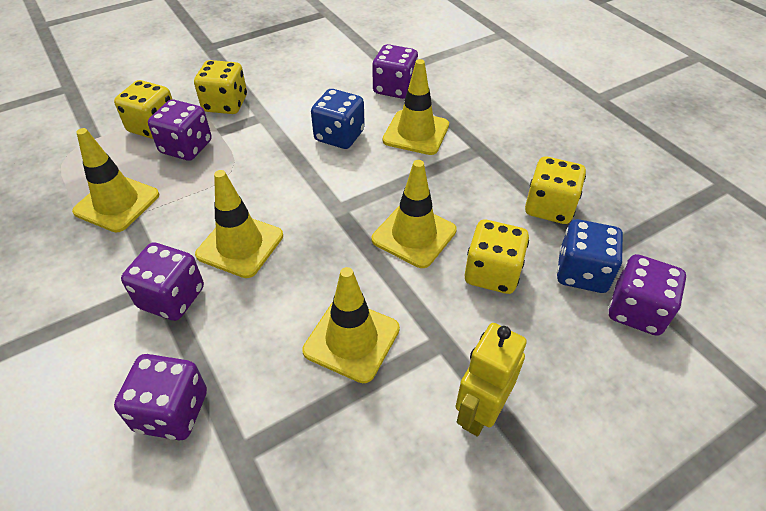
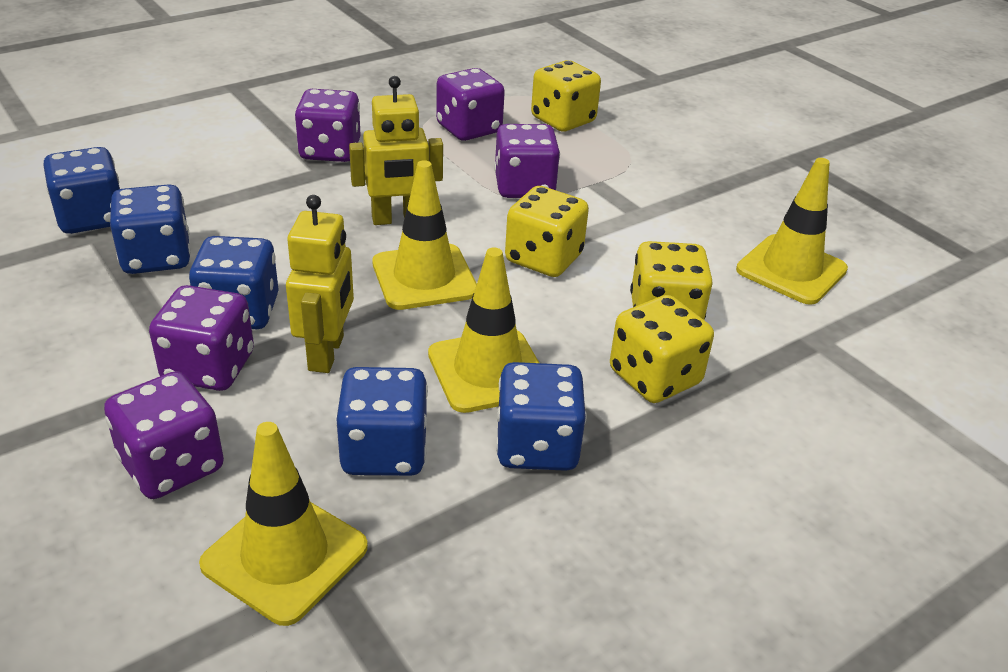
blue dice: 2 -> 5
yellow robot: 1 -> 2
yellow traffic cone: 5 -> 4

